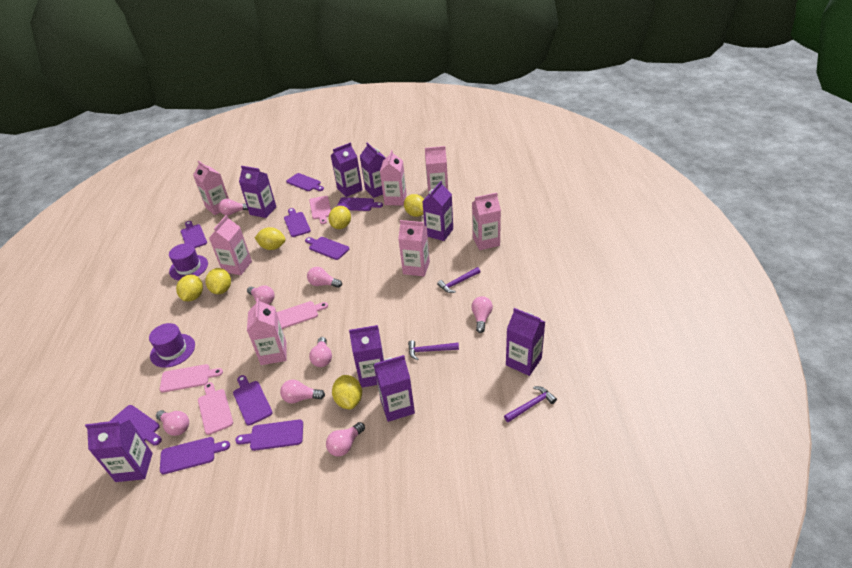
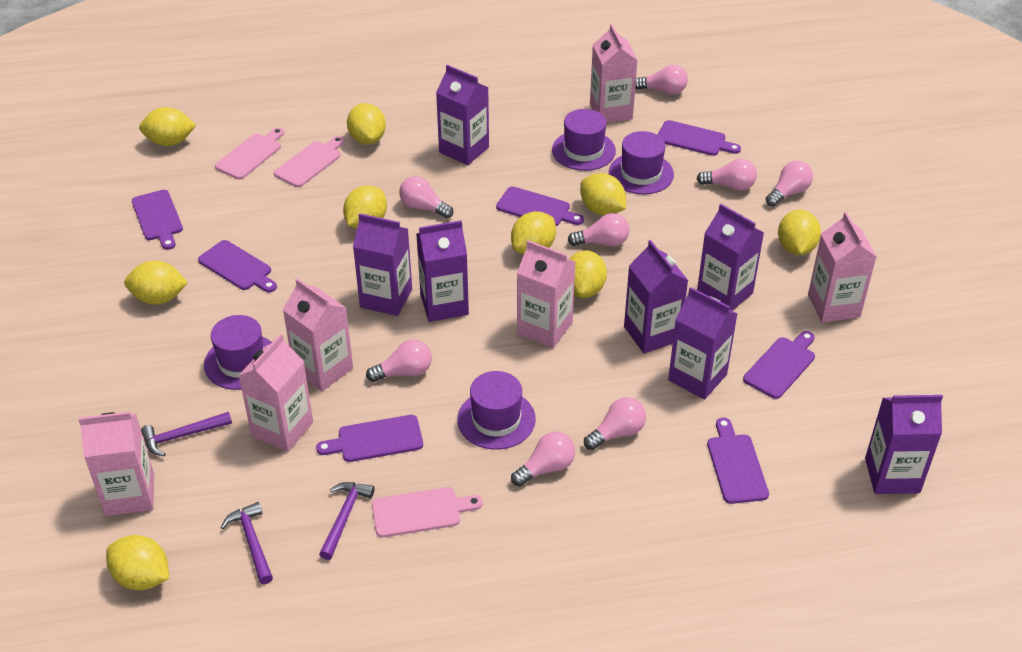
pink carton: 7 -> 6
pink cutting board: 4 -> 3
purple carton: 8 -> 7
purple cutting board: 9 -> 7
purple hat: 2 -> 4
yellow lemon: 6 -> 9

